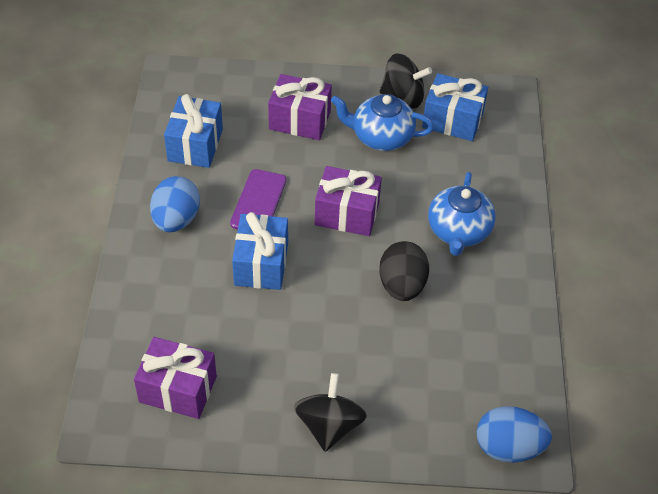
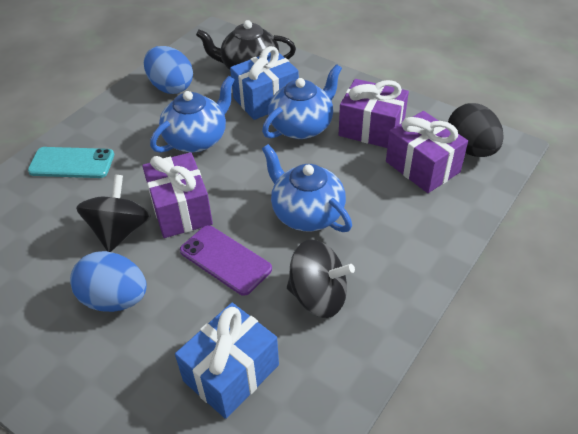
black teapot: 0 -> 1
blue gift: 3 -> 2
blue teapot: 2 -> 3
turquoise phone: 0 -> 1

